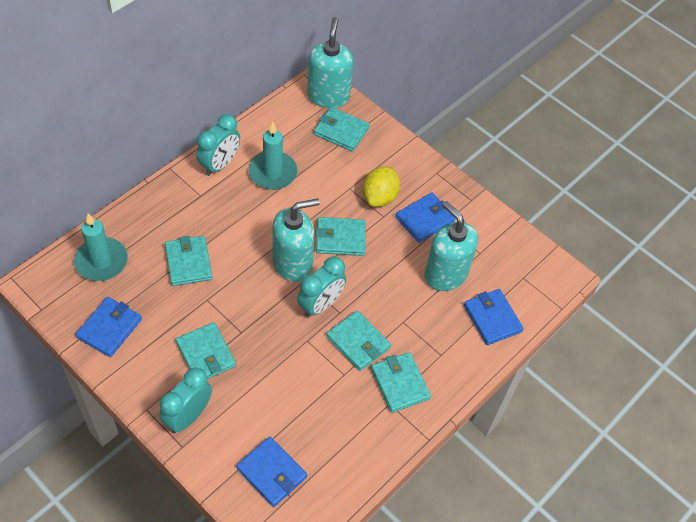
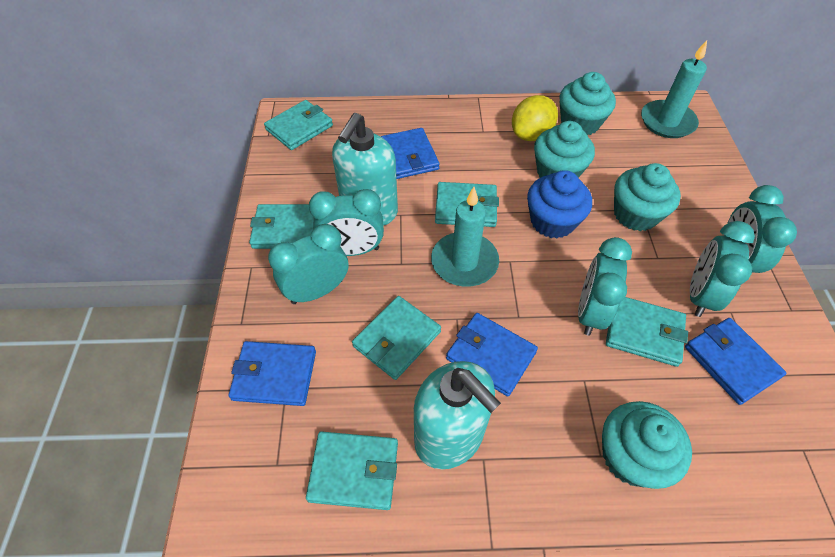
blue cupcake: 0 -> 1
turquoise clock: 3 -> 5
turquoise cupcake: 0 -> 4
turquoise soap dispenser: 3 -> 2

